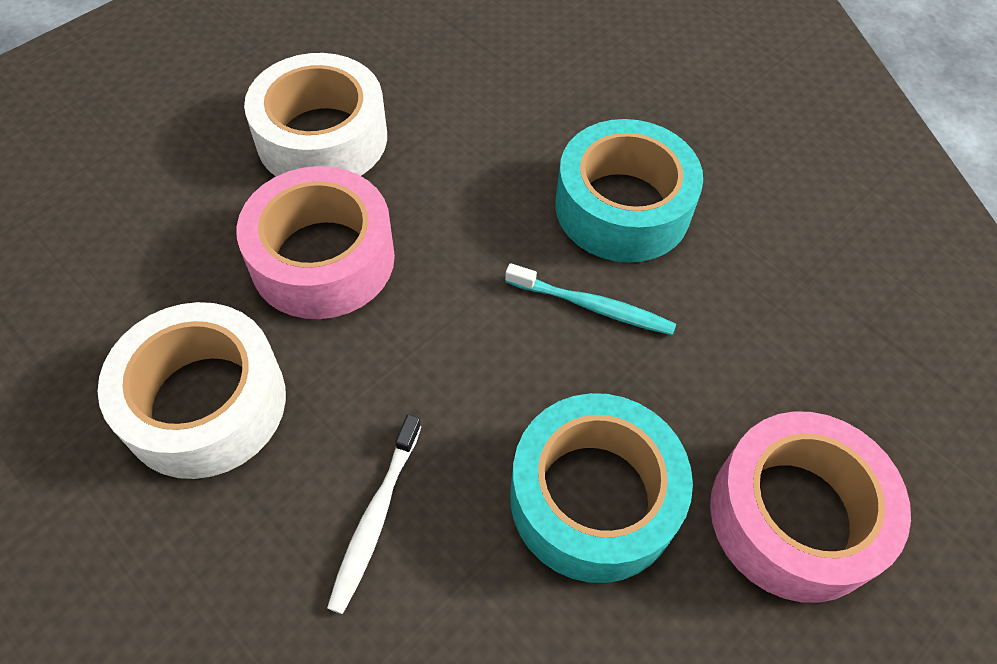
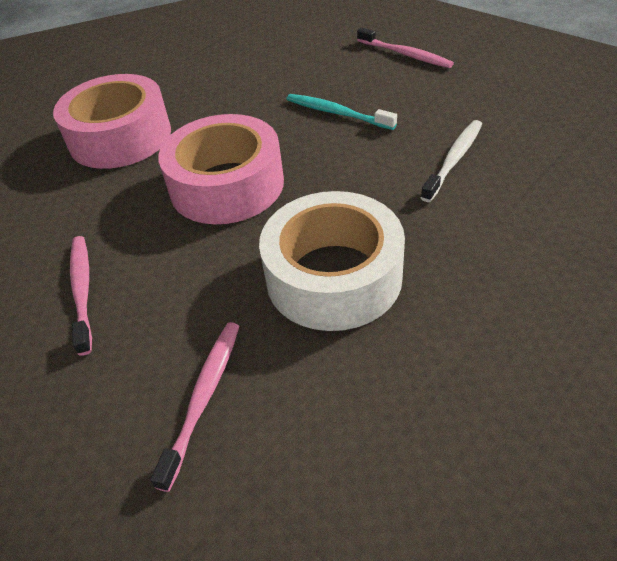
pink toothbrush: 0 -> 3
turquoise tape: 2 -> 0
white tape: 2 -> 1

